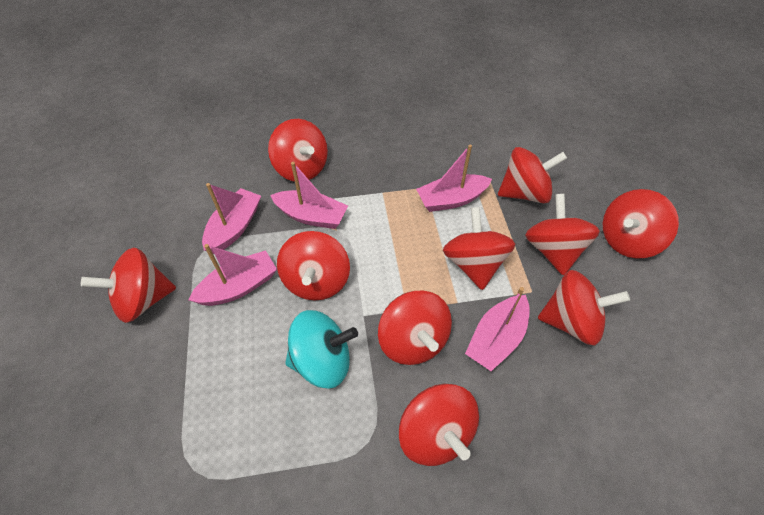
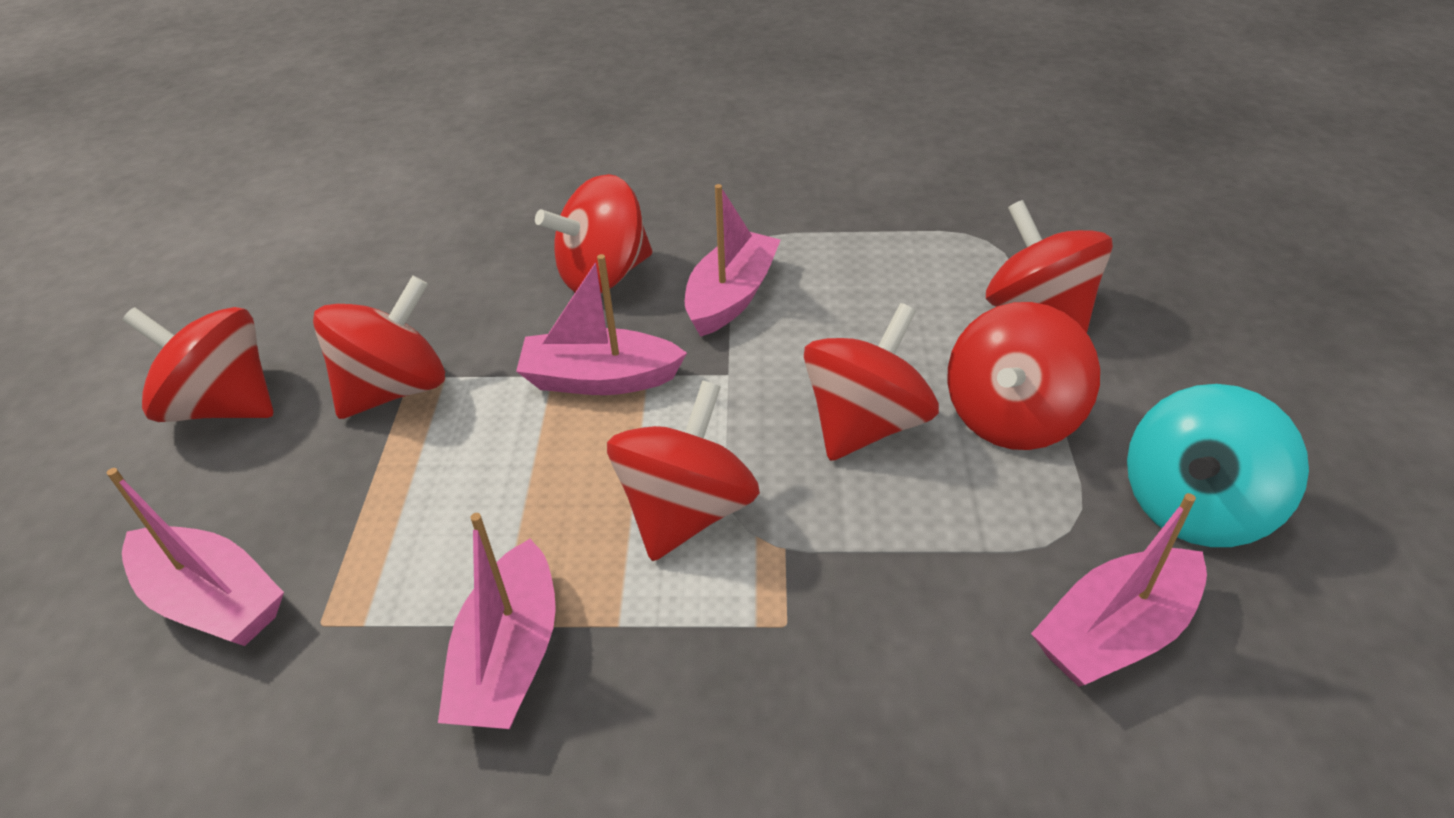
red spinning top: 10 -> 7

